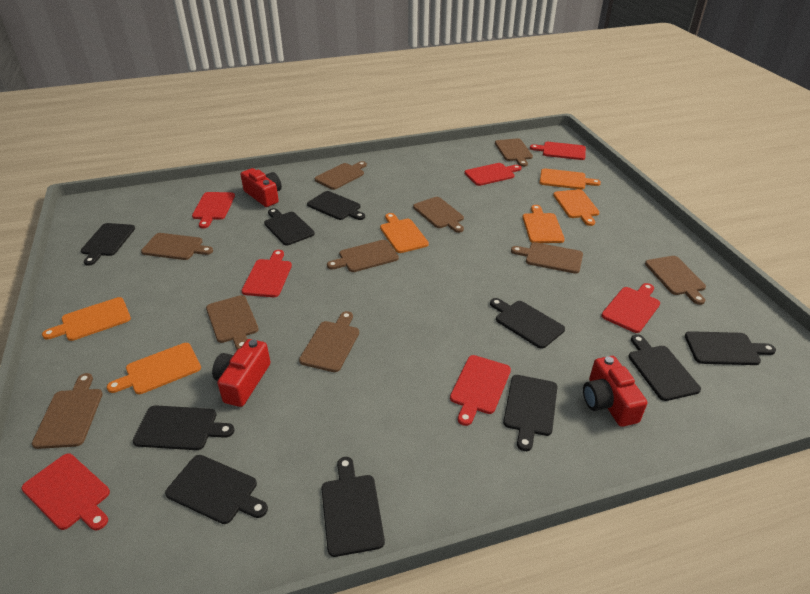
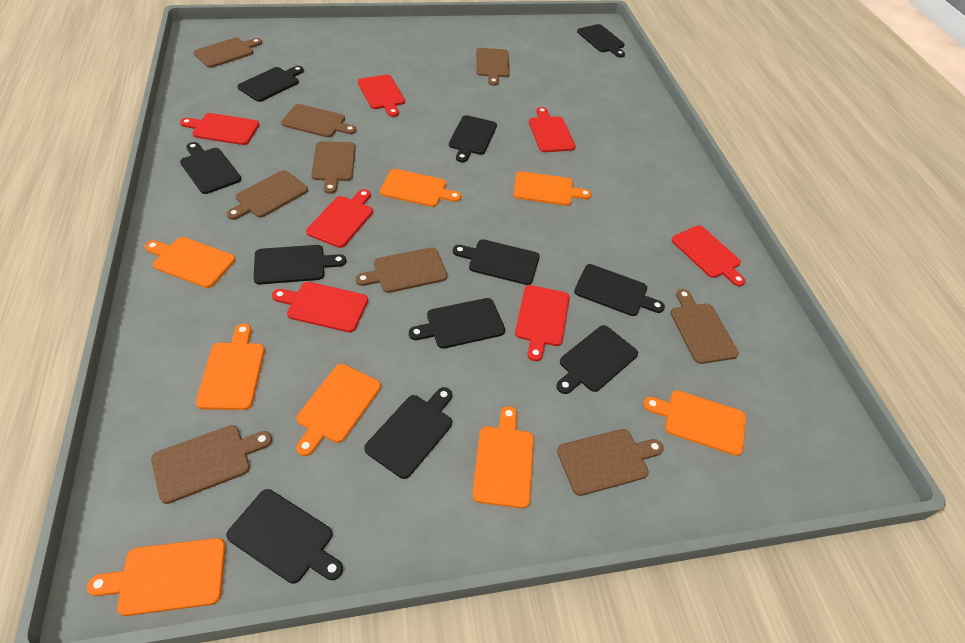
black cutting board: 10 -> 11
brown cutting board: 10 -> 9
orange cutting board: 6 -> 8
red camera: 3 -> 0

